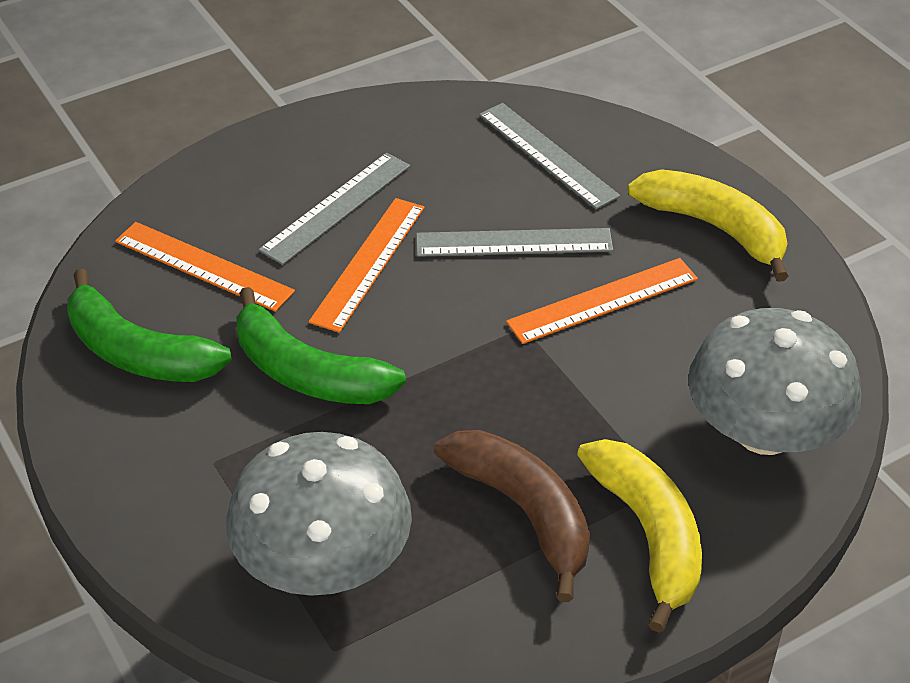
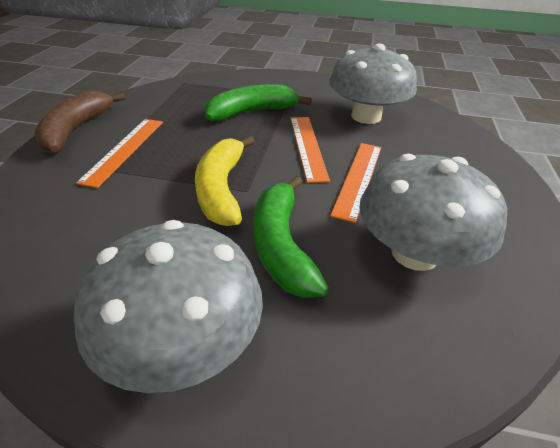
grey mushroom: 2 -> 3
grey ruler: 3 -> 0
yellow banana: 2 -> 1

